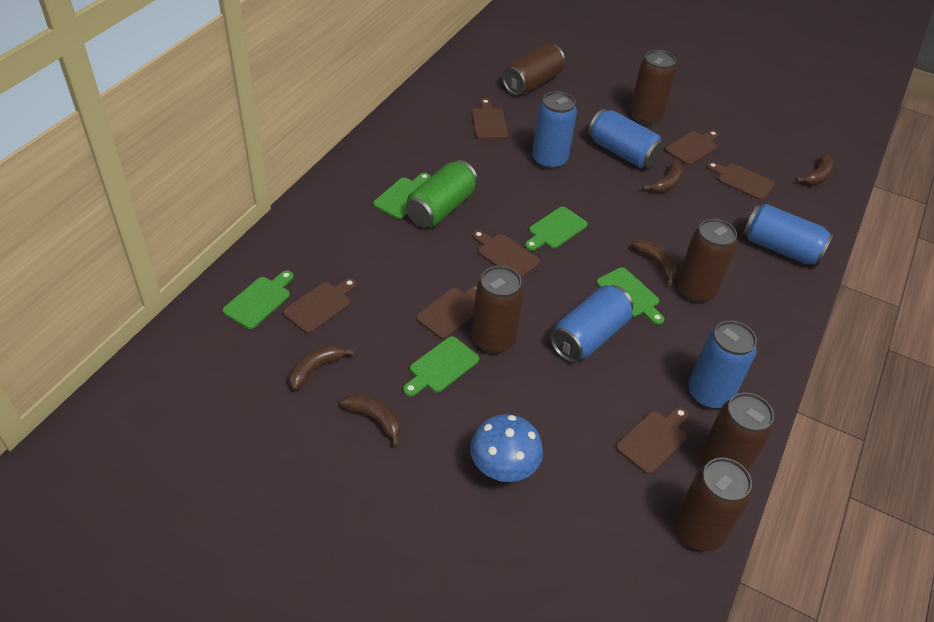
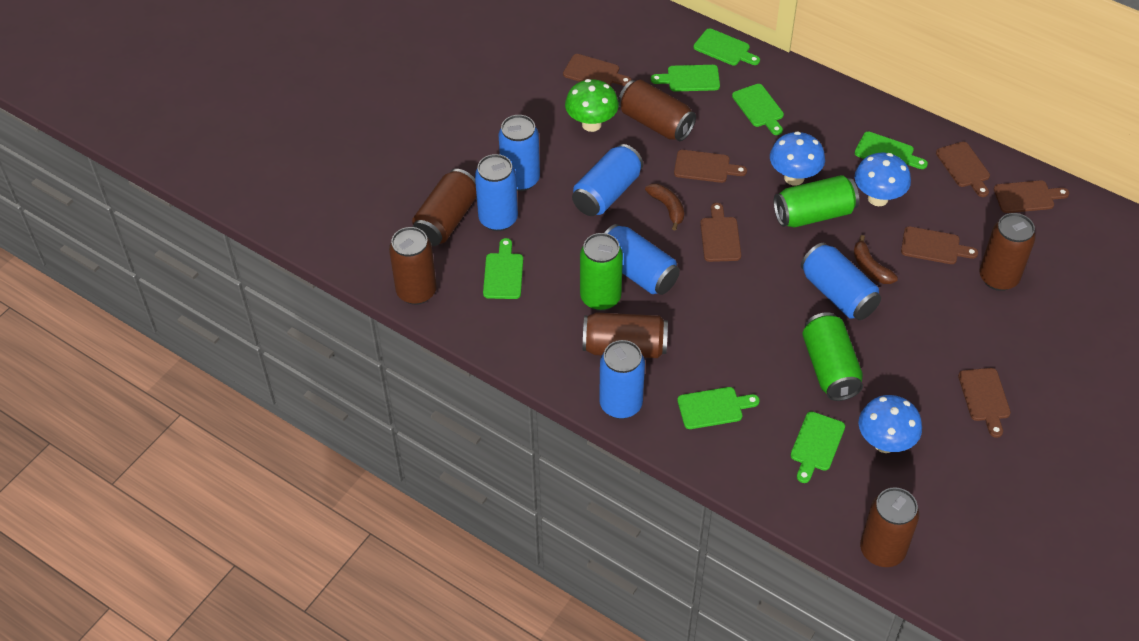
blue can: 5 -> 6
blue mushroom: 1 -> 3
brown banana: 5 -> 2
green can: 1 -> 3
green cutting board: 5 -> 7
green mushroom: 0 -> 1

